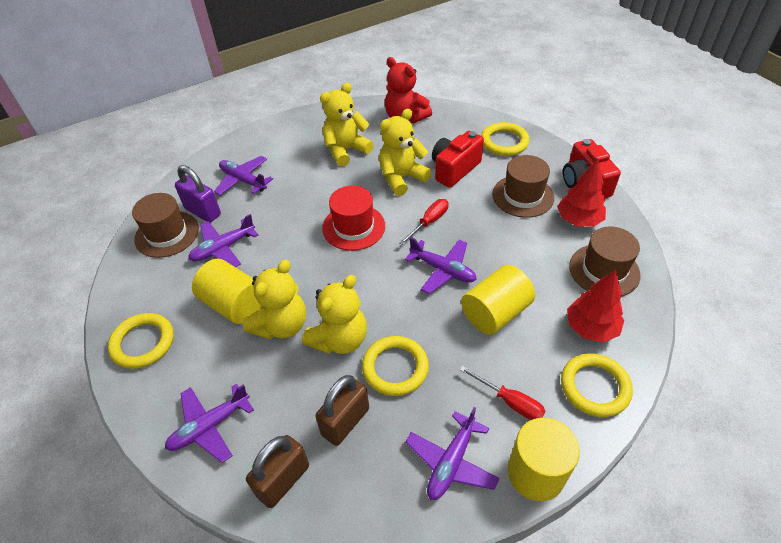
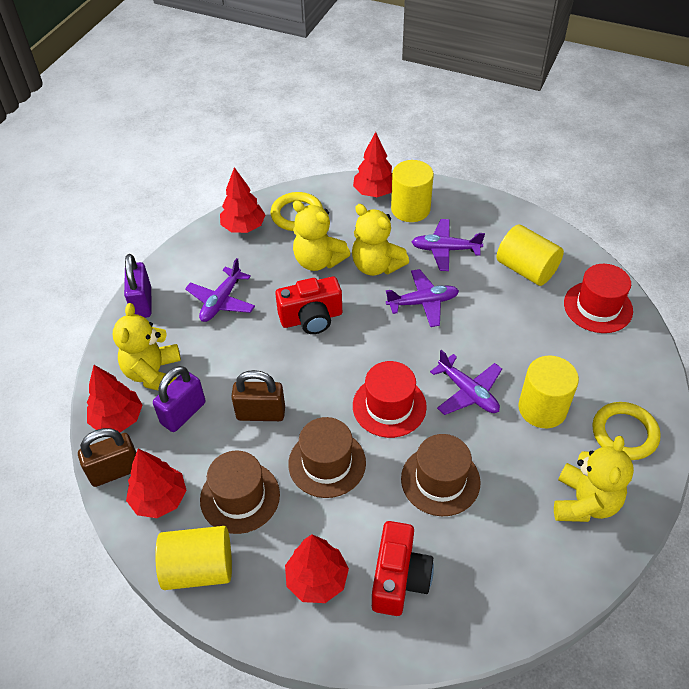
purple padlock: 1 -> 2
purple plane: 5 -> 4
red hat: 1 -> 2
red screwdriver: 2 -> 0
red teddy bear: 1 -> 0
red tree: 2 -> 5
yellow cylinder: 3 -> 4
yellow ring: 4 -> 2

